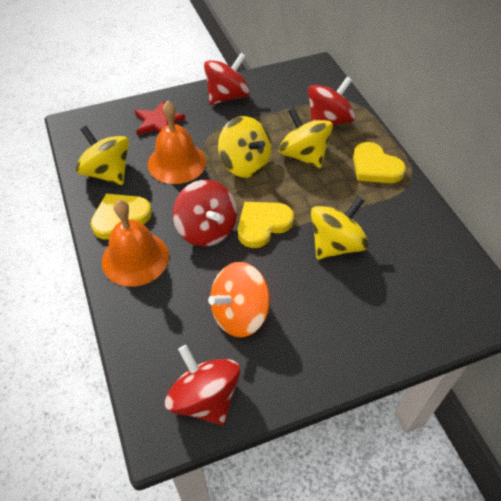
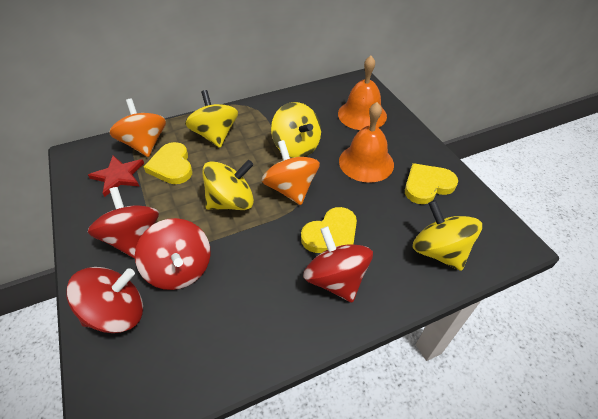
orange spinning top: 1 -> 2

